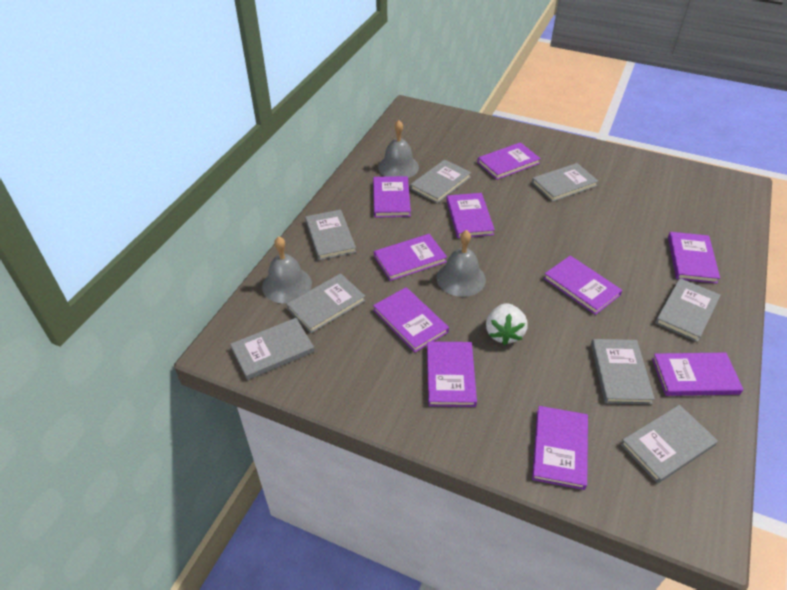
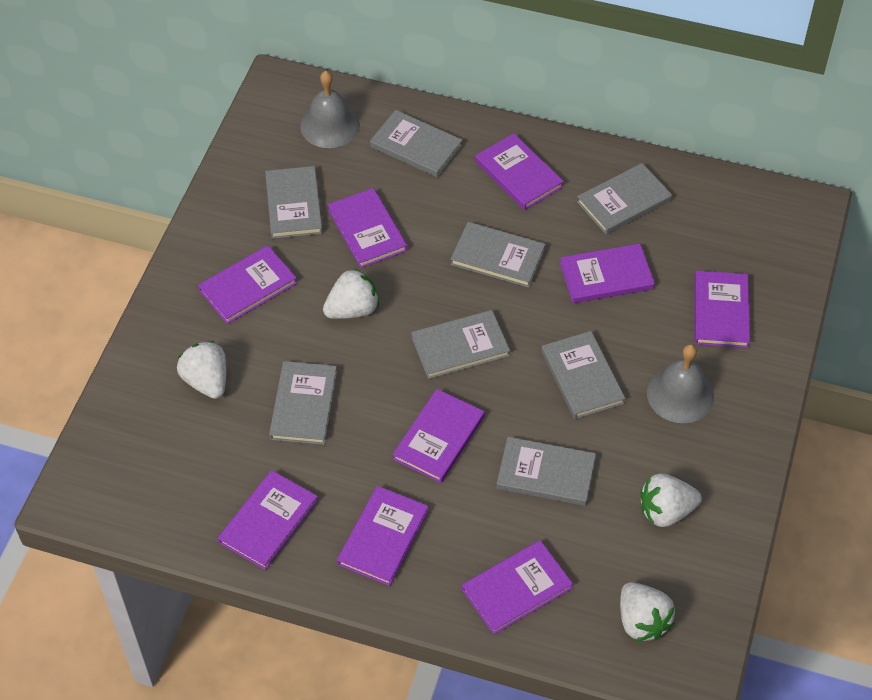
grey bell: 3 -> 2
purple book: 10 -> 9
white strawberry: 1 -> 4

